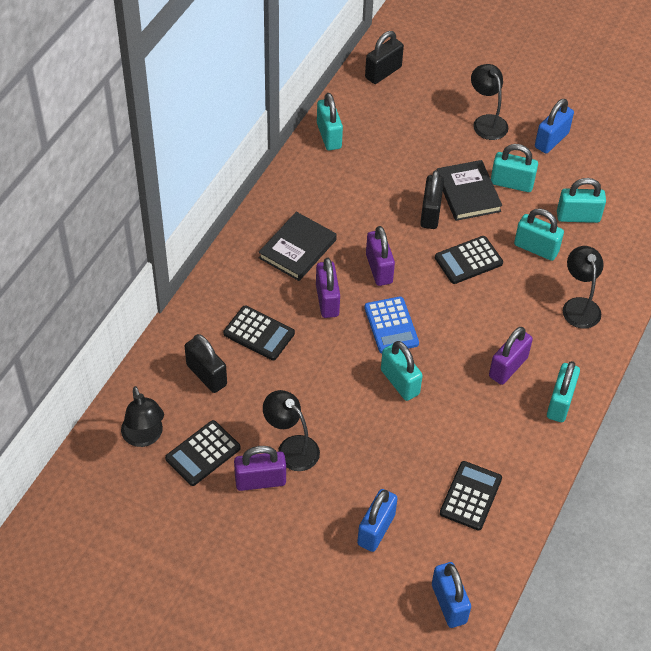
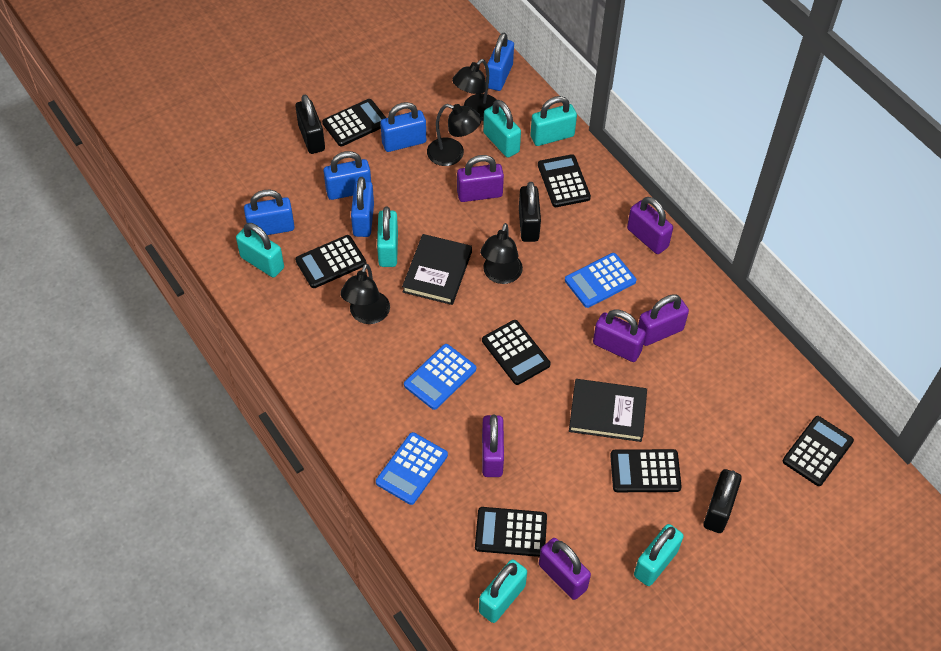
black calculator: 4 -> 7
blue calculator: 1 -> 3
blue padlock: 3 -> 5
purple padlock: 4 -> 6

